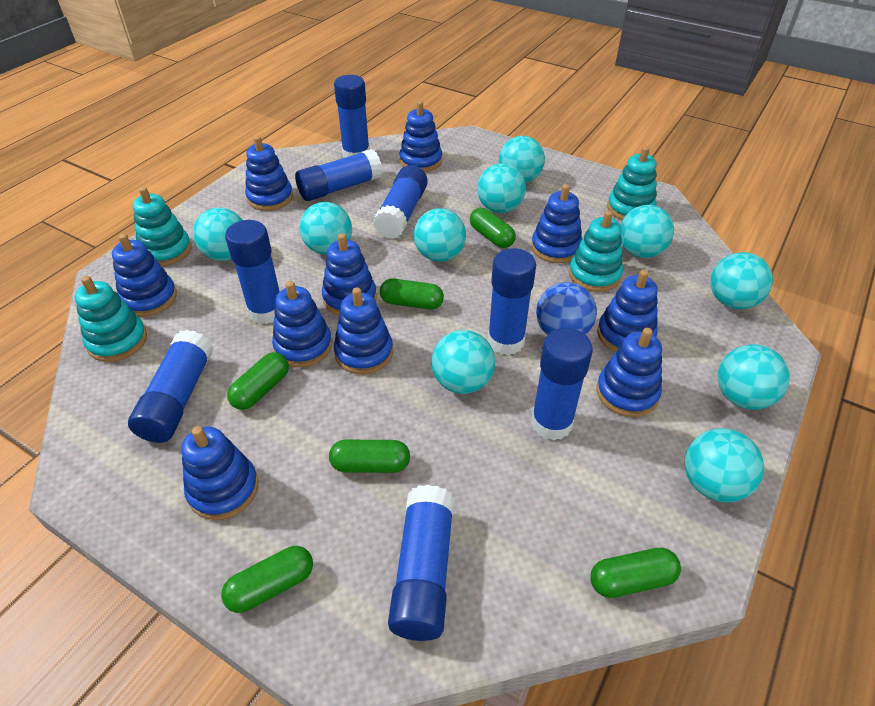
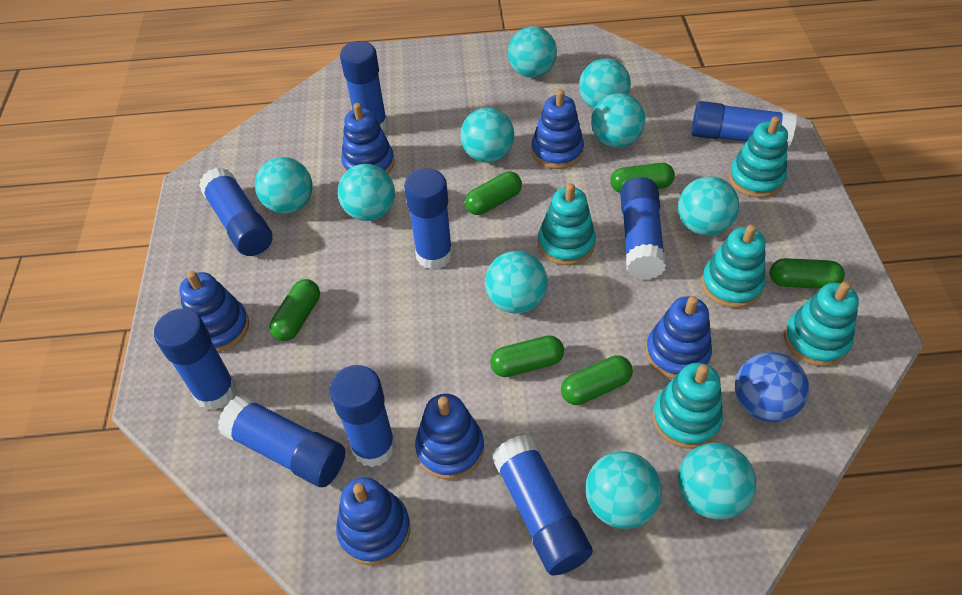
blue glue stick: 8 -> 9
blue stacking toy: 10 -> 6
turquoise stacking toy: 4 -> 5

